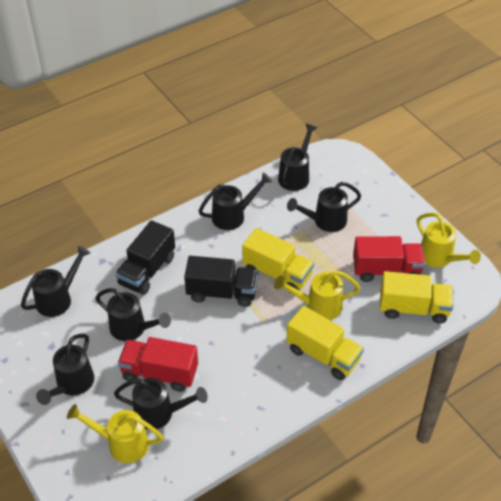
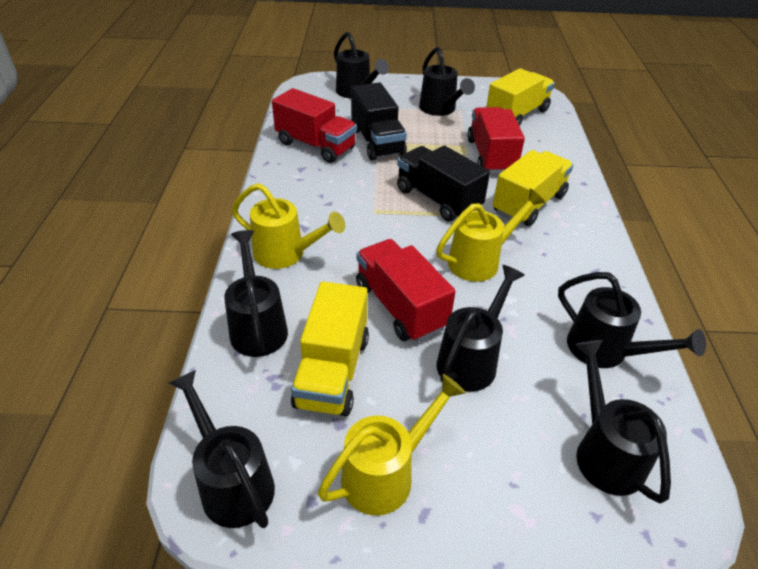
red truck: 2 -> 3

